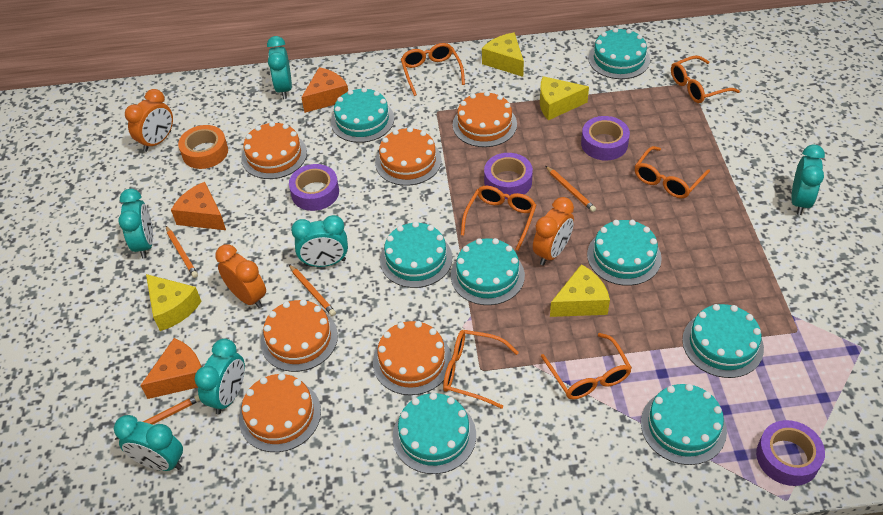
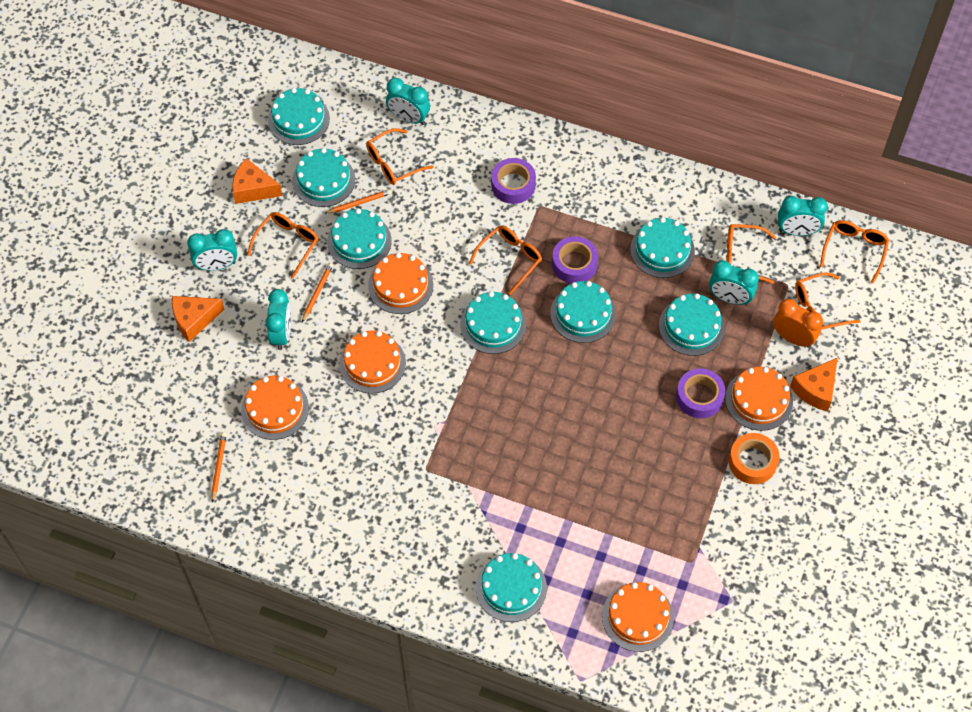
orange cake: 6 -> 5
orange clock: 3 -> 1
orange pencil: 4 -> 3
purple tape: 4 -> 3
turquoise clock: 6 -> 5
yellow cheese: 4 -> 0

